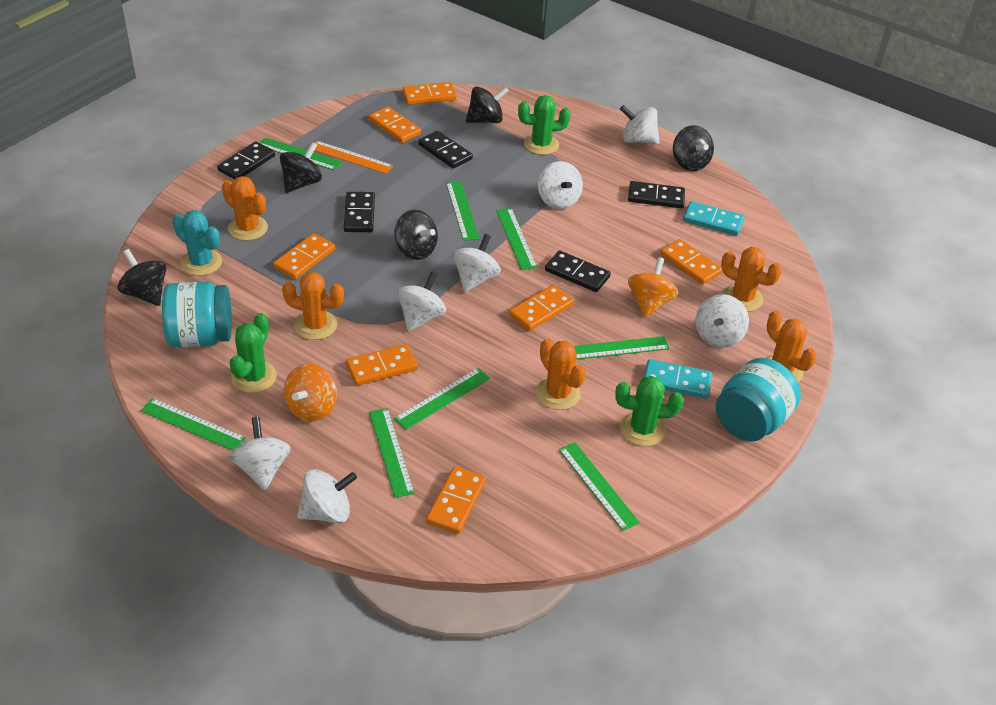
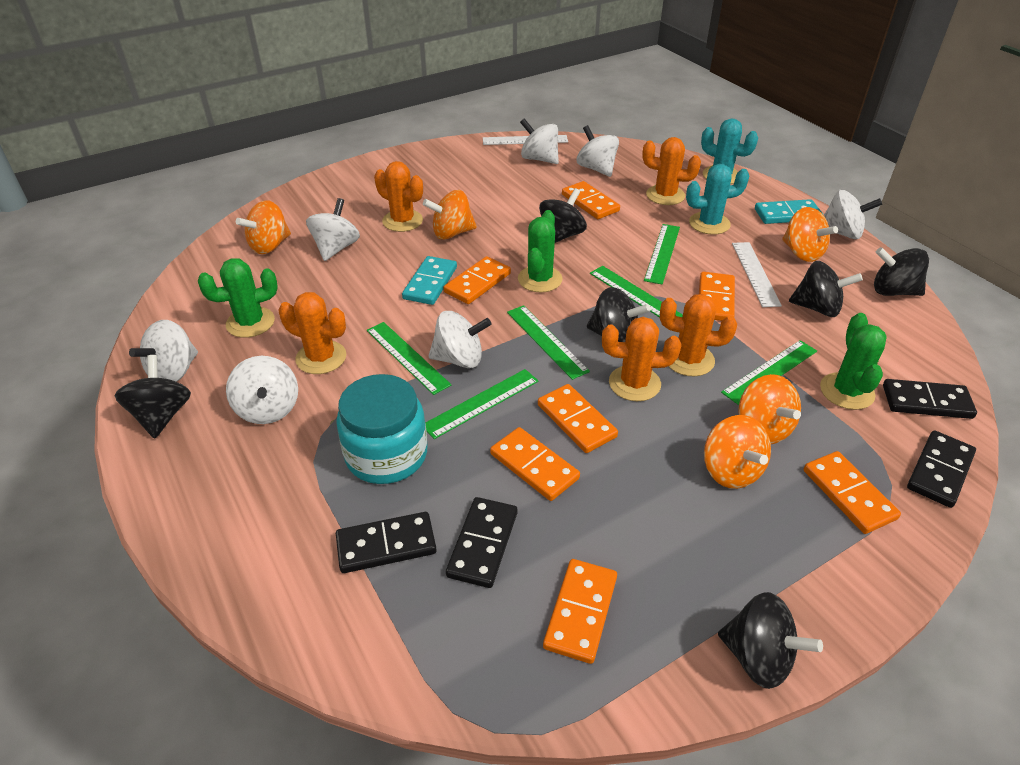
black domino: 5 -> 4
black spinning top: 5 -> 6
green ruler: 8 -> 6
orange ruler: 1 -> 0
orange spinning top: 2 -> 5
turquoise cactus: 1 -> 2
turquoise jar: 2 -> 1
white ruler: 0 -> 2

